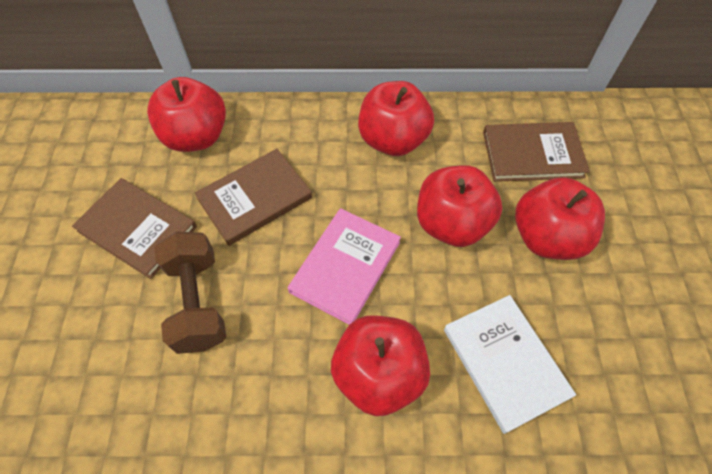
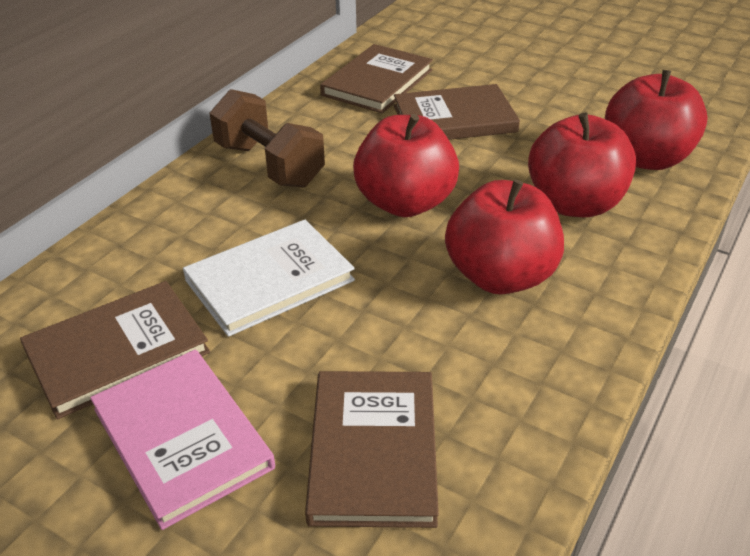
brown book: 3 -> 4
red apple: 5 -> 4

